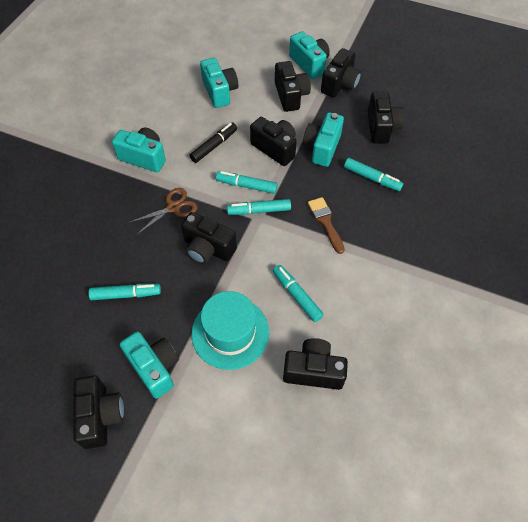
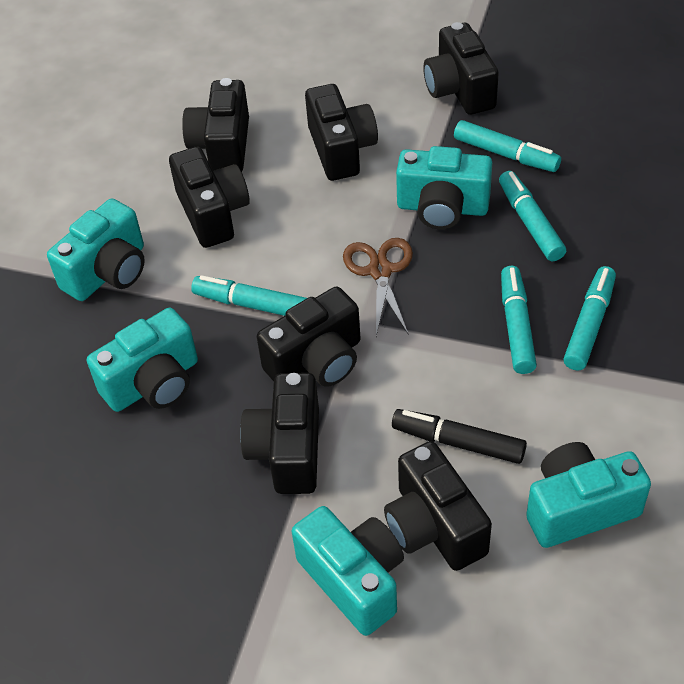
brown brush: 1 -> 0
turquoise hat: 1 -> 0

